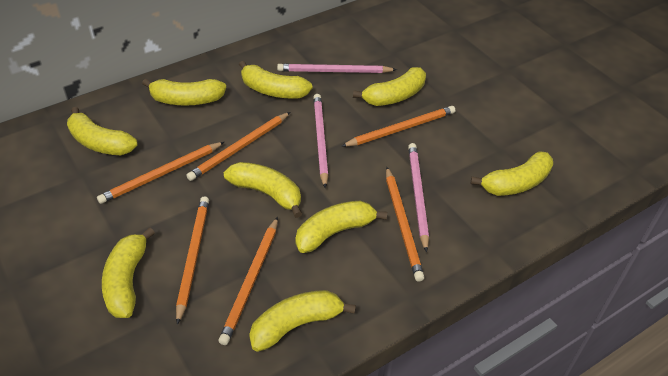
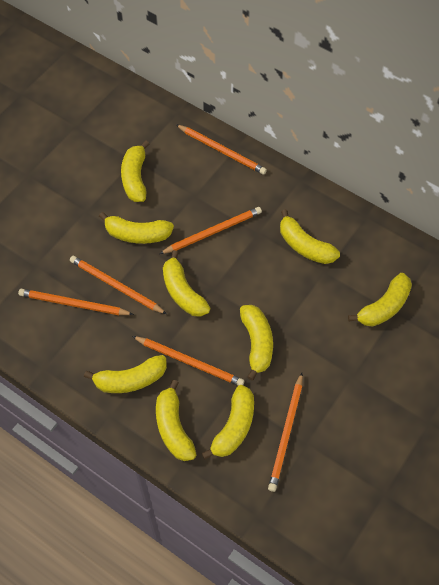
pink pencil: 3 -> 0

